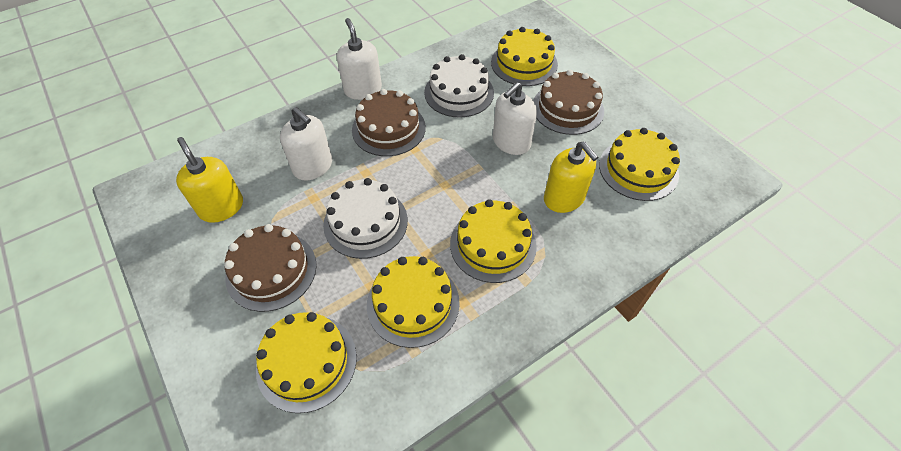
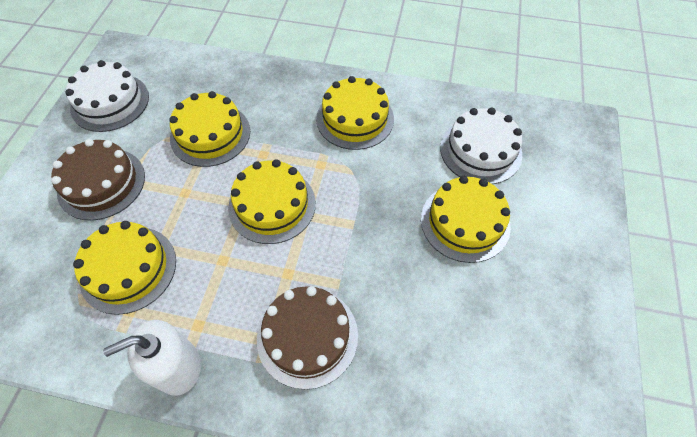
brown cake: 3 -> 2
white soap dispenser: 3 -> 1
yellow soap dispenser: 2 -> 0

